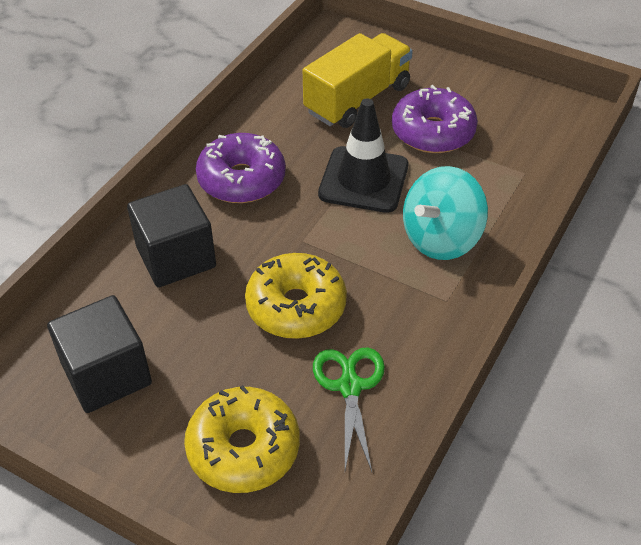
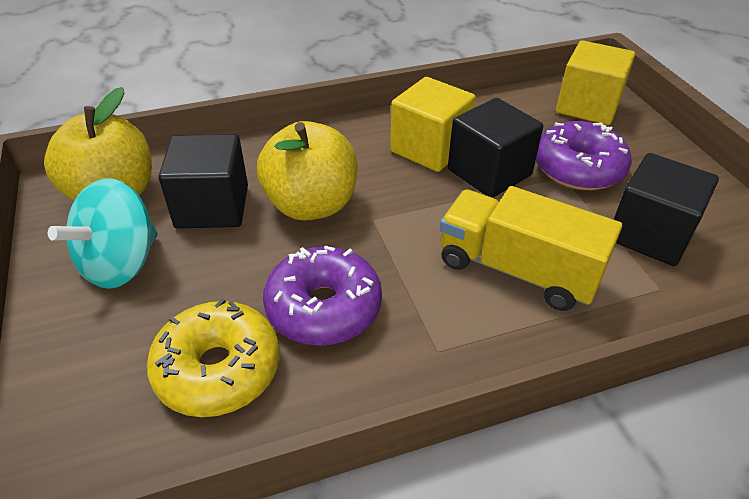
black cube: 2 -> 3
black traffic cone: 1 -> 0
green scissors: 1 -> 0
yellow apple: 0 -> 2
yellow cube: 0 -> 2
yellow donut: 2 -> 1

